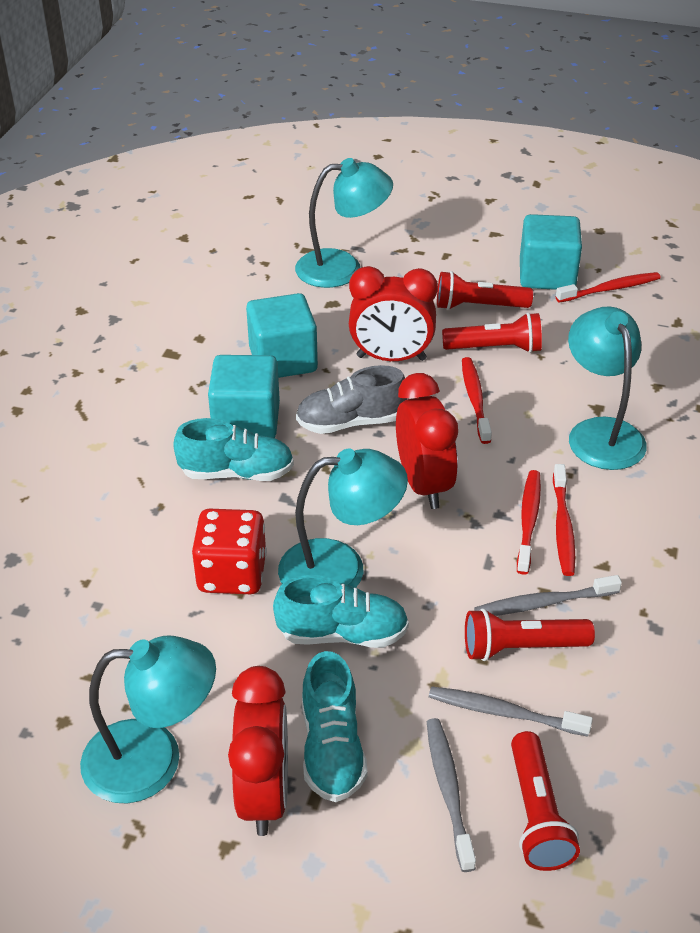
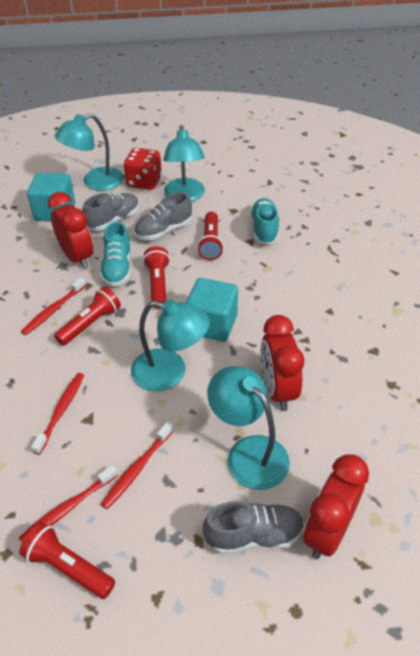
grey shoe: 1 -> 3
grey toothbrush: 3 -> 0
turquoise cube: 3 -> 2
turquoise shoe: 3 -> 2

